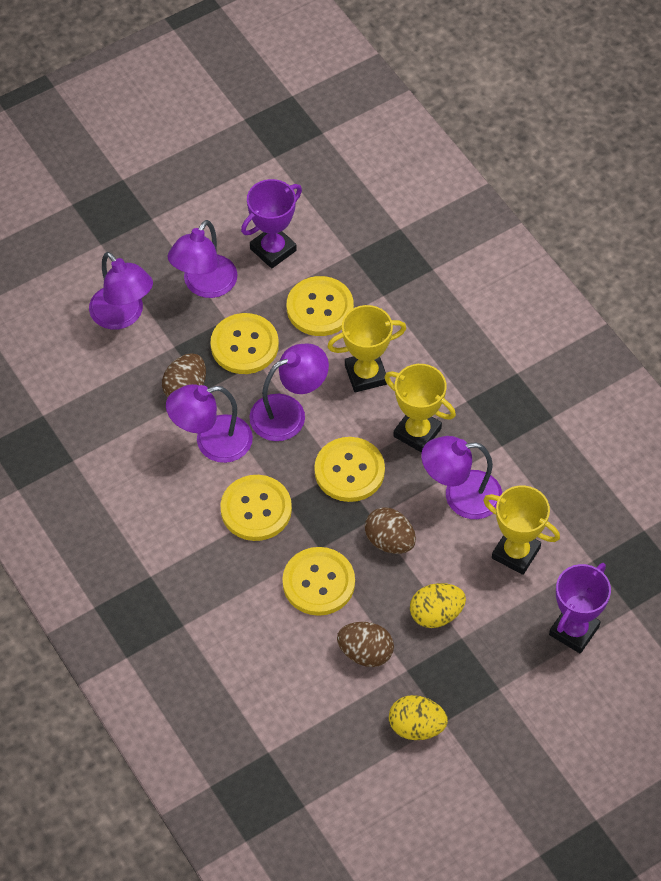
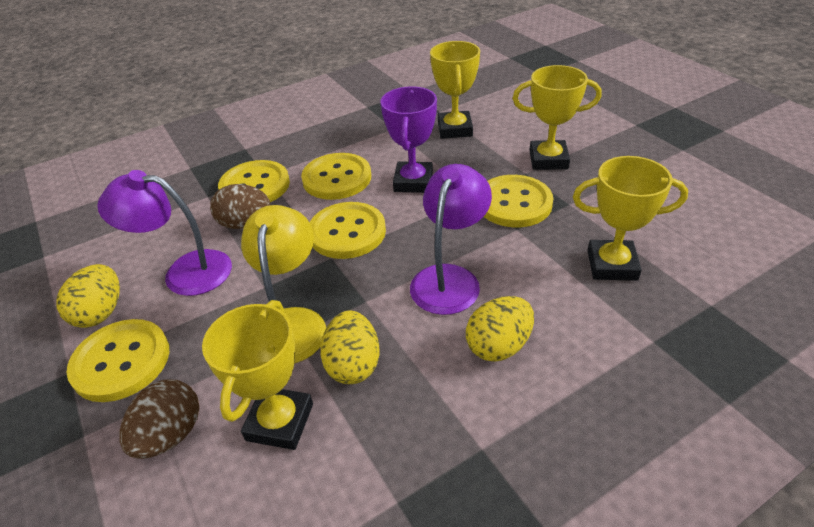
brown egg: 3 -> 2
purple lamp: 5 -> 2
purple trophy: 2 -> 1
yellow egg: 2 -> 3
yellow lamp: 0 -> 1
yellow trophy: 3 -> 4

